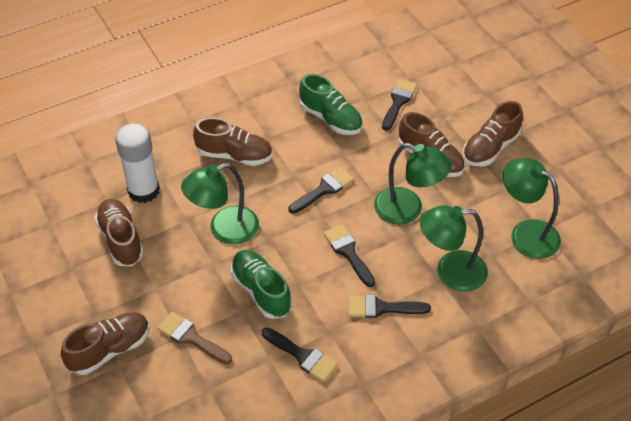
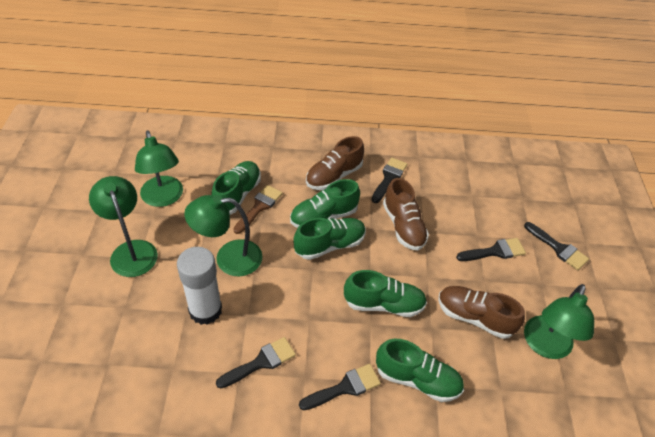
brown shoe: 5 -> 3
green shoe: 2 -> 5

